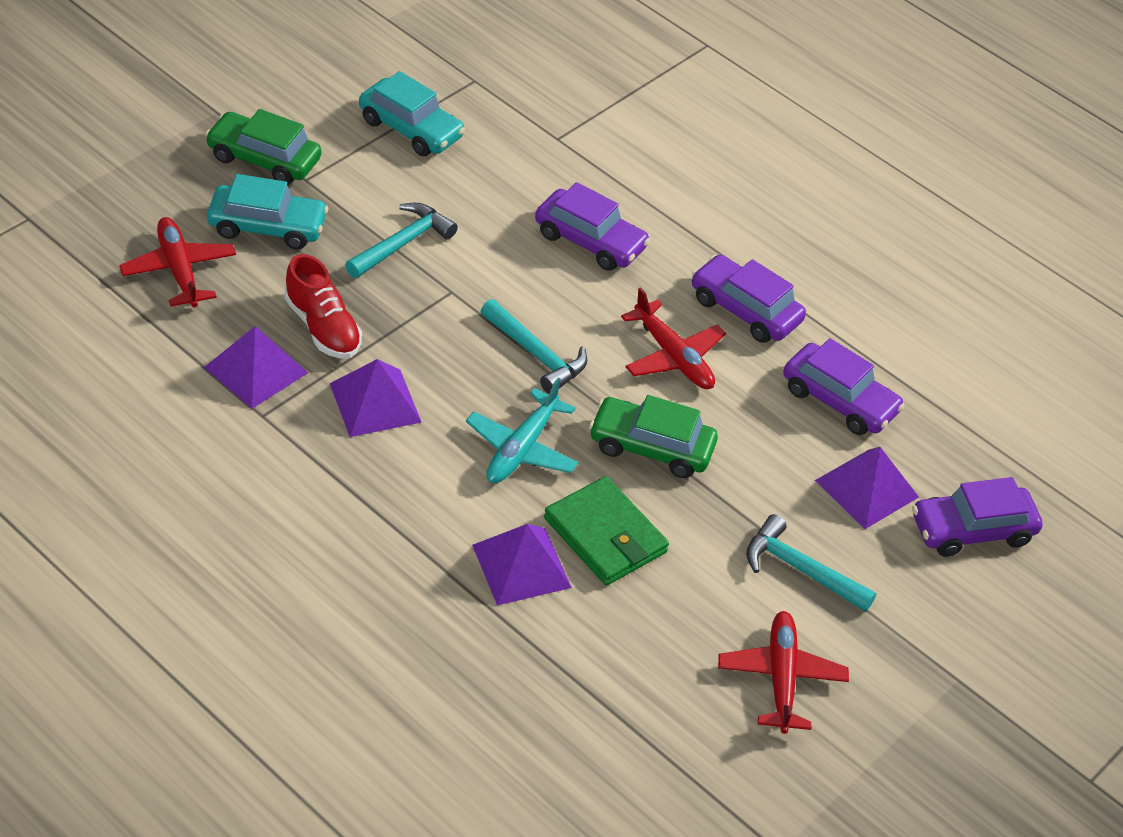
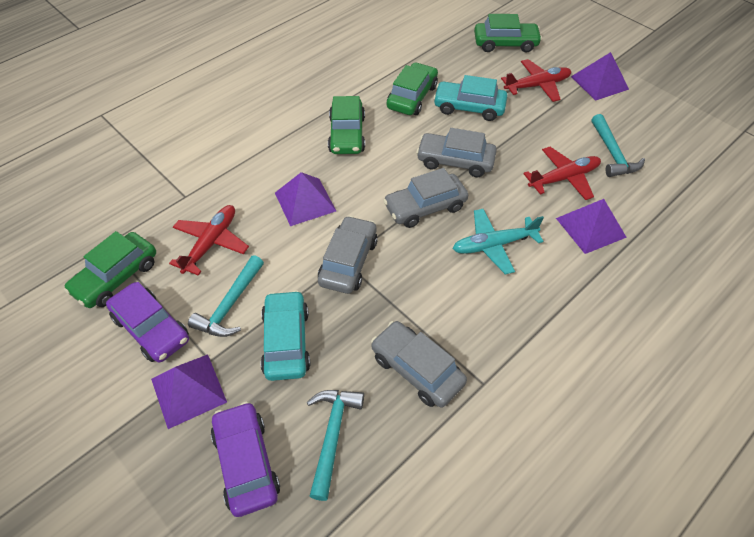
green car: 2 -> 4
green wallet: 1 -> 0
grey car: 0 -> 4
purple car: 4 -> 2
red shoe: 1 -> 0

